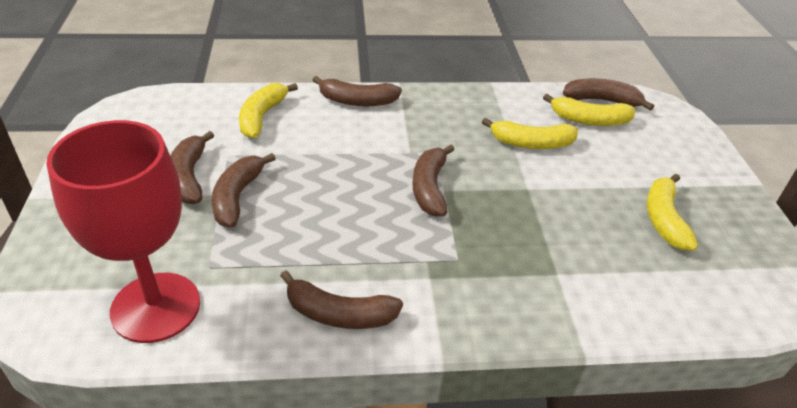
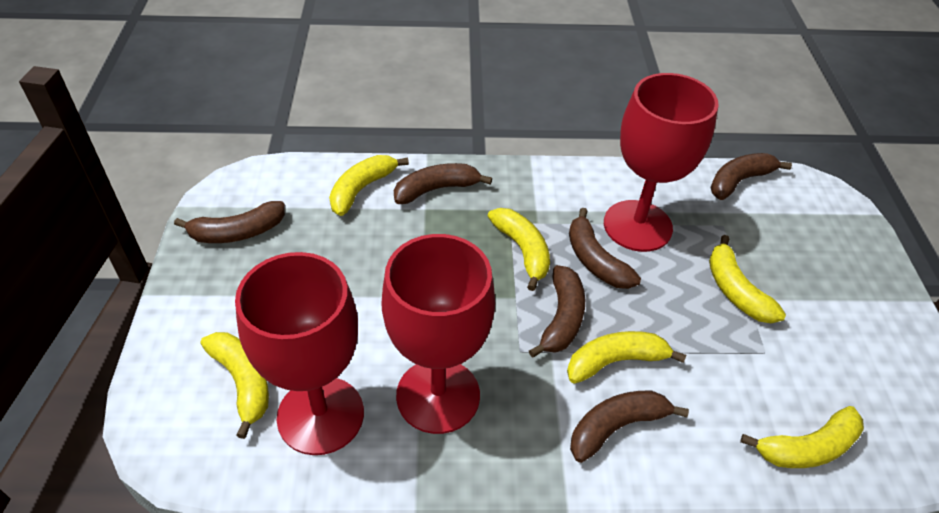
red goblet: 1 -> 3
yellow banana: 4 -> 6

